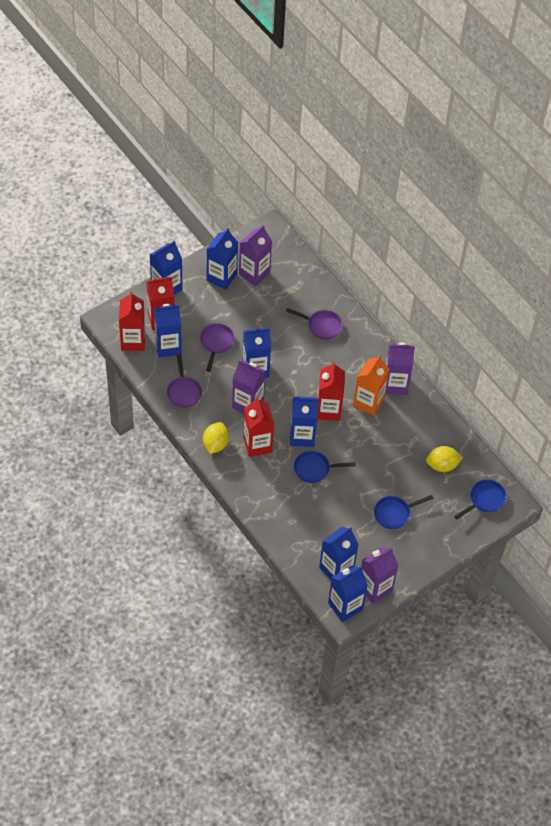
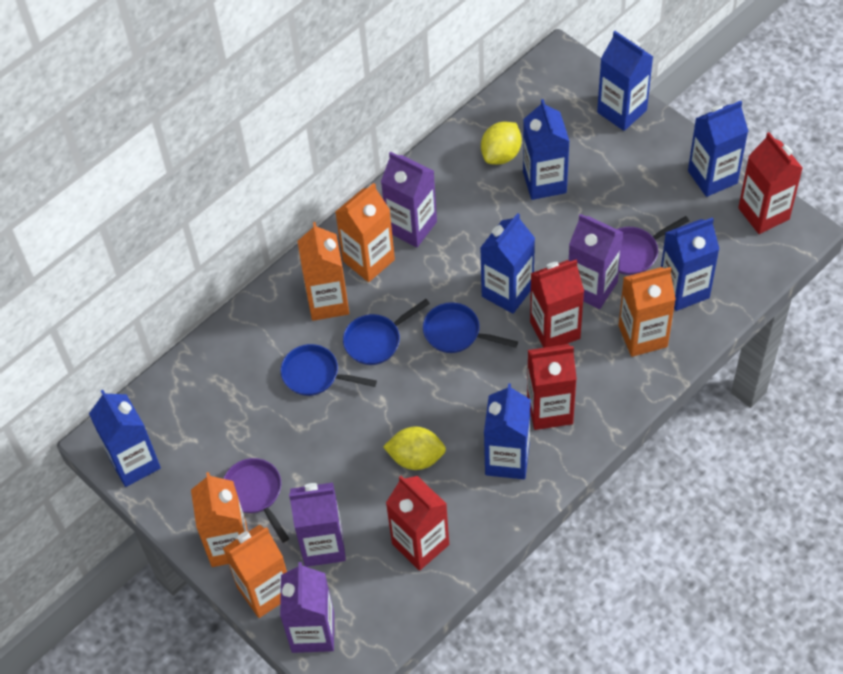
orange carton: 1 -> 5
purple pan: 3 -> 2

